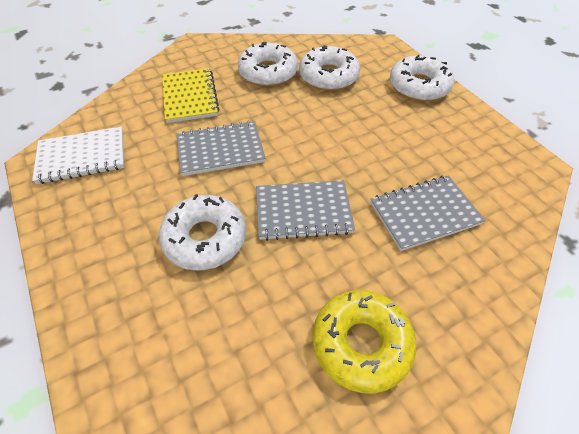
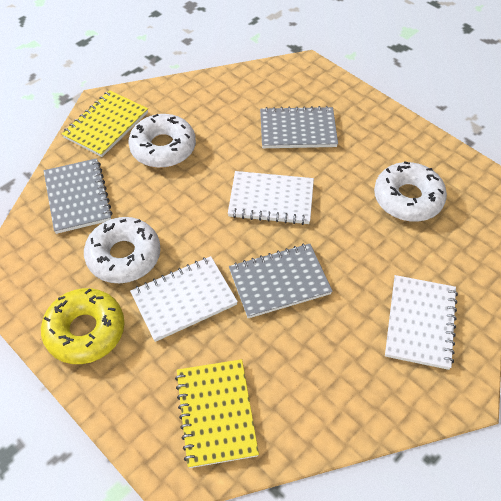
white donut: 4 -> 3
white notebook: 1 -> 3
yellow notebook: 1 -> 2

